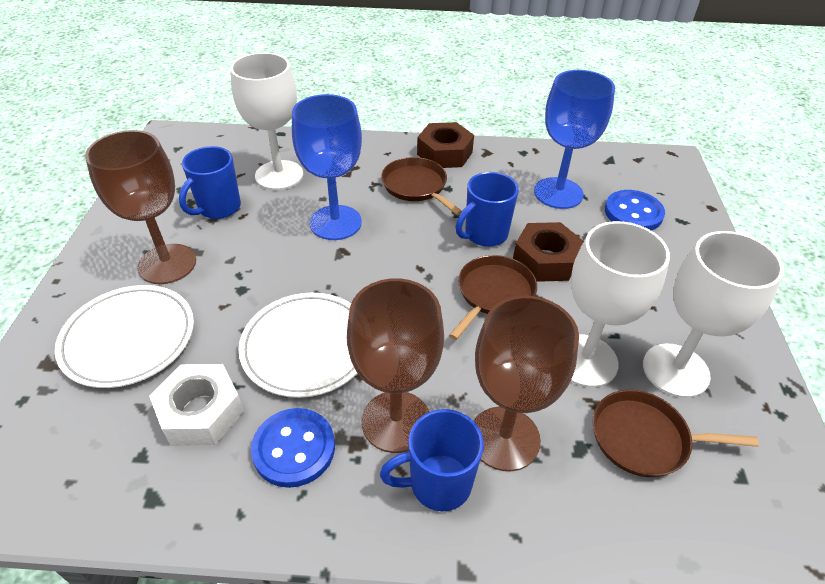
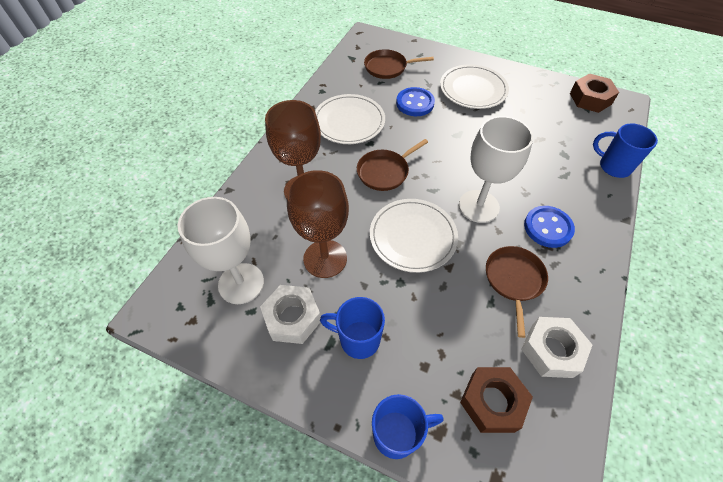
blue goblet: 2 -> 0
brown goblet: 3 -> 2
white goblet: 3 -> 2
white nut: 1 -> 2
white plate: 2 -> 3

